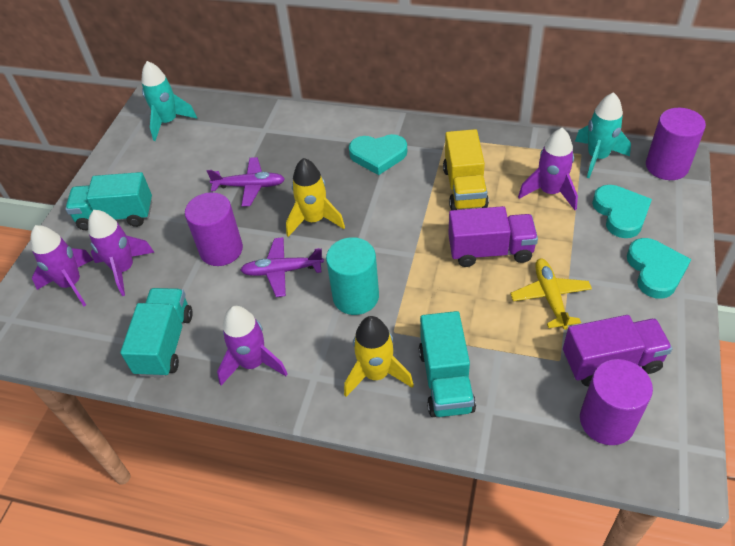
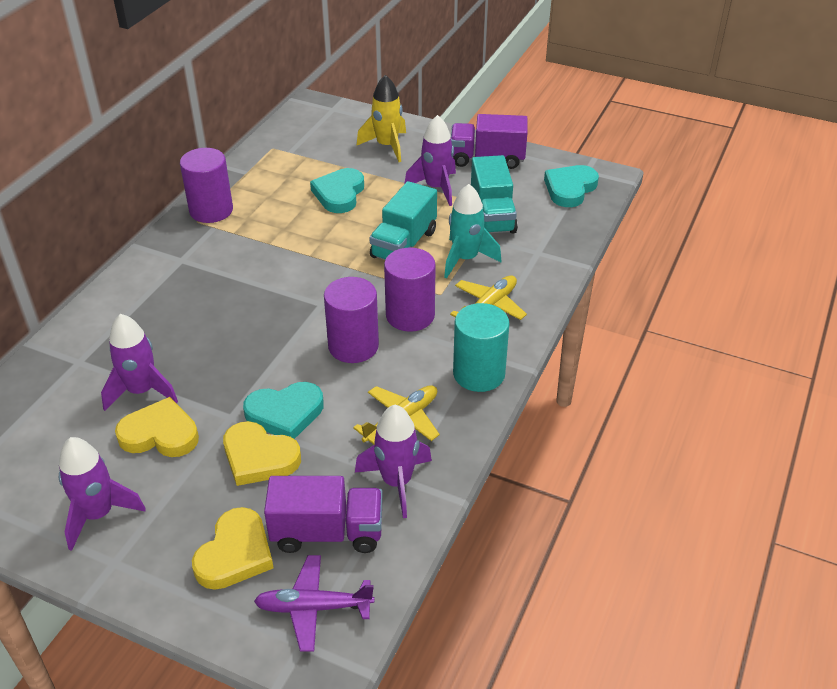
purple plane: 2 -> 1
turquoise rocket: 2 -> 1
turquoise truck: 3 -> 2
yellow heart: 0 -> 3
yellow plane: 1 -> 2
yellow rocket: 2 -> 1
yellow truck: 1 -> 0

